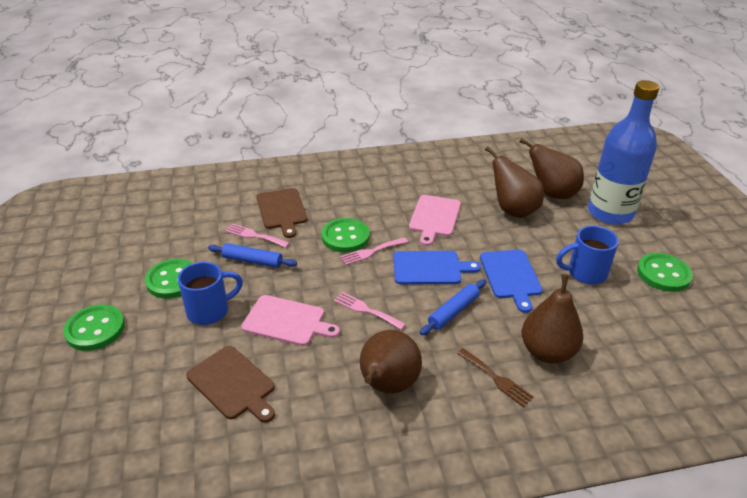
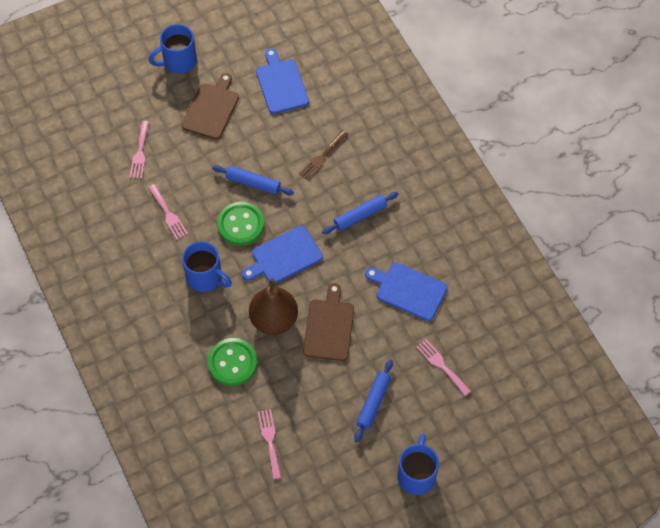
blue bottle: 1 -> 0
blue cutting board: 2 -> 3
blue mug: 2 -> 3
blue rolling pin: 2 -> 3
brown pear: 4 -> 1
green button: 4 -> 2
pink cutting board: 2 -> 0
pink fork: 3 -> 4

